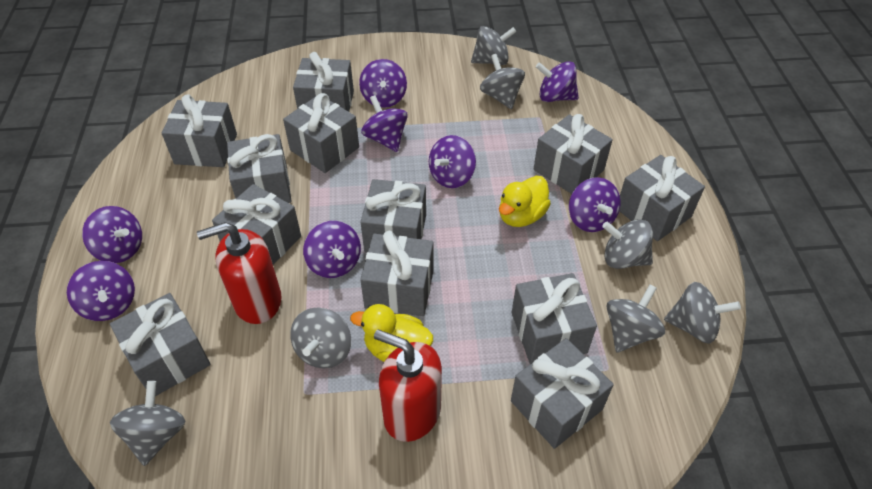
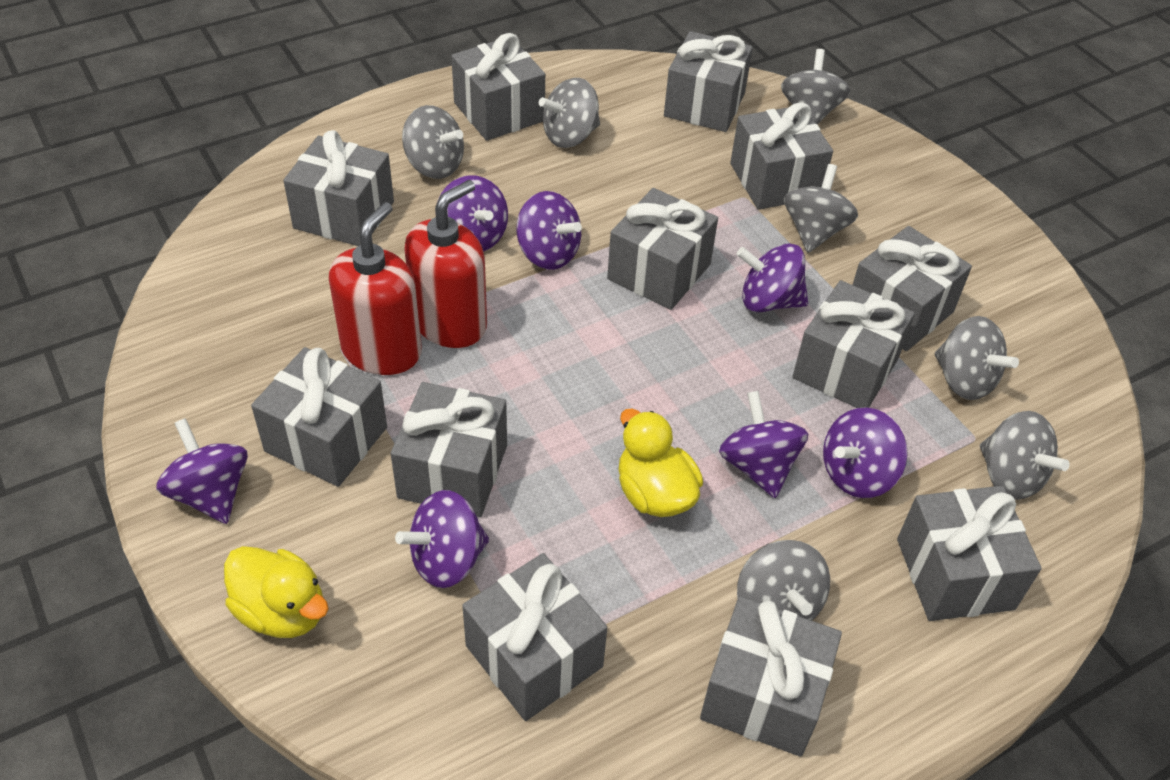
purple spinning top: 8 -> 7

